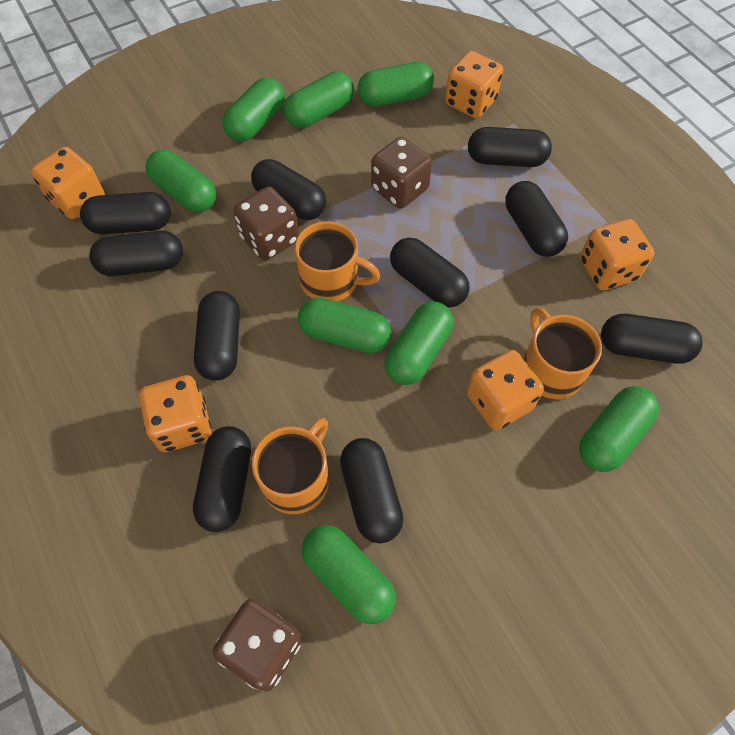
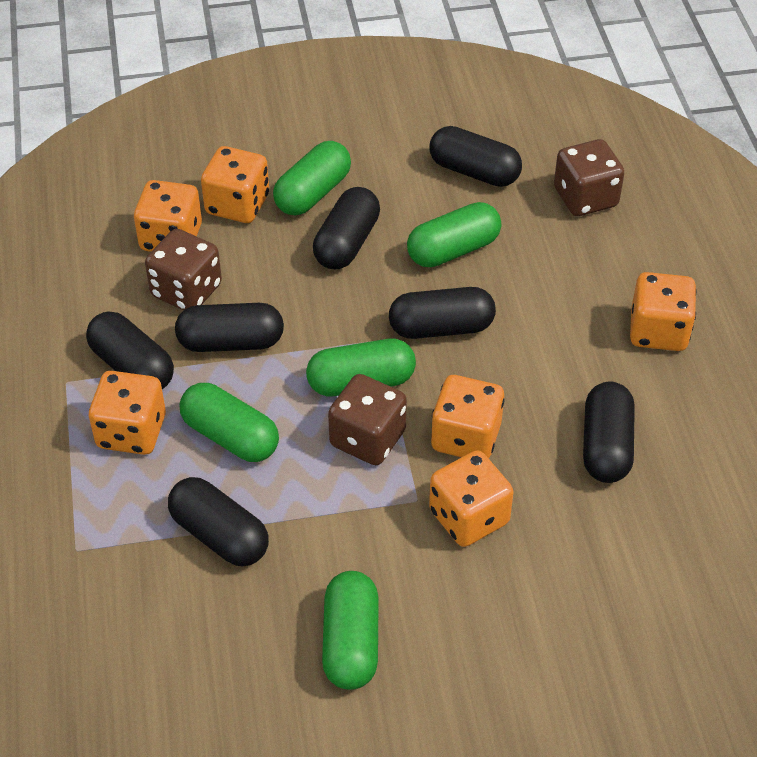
black capsule: 10 -> 7
green capsule: 8 -> 5
orange dice: 5 -> 6
orange mug: 3 -> 0

